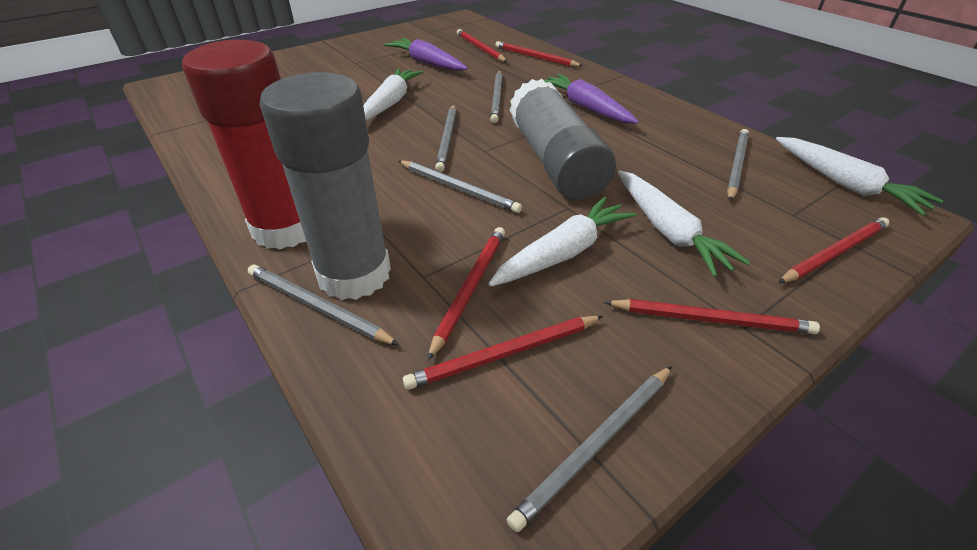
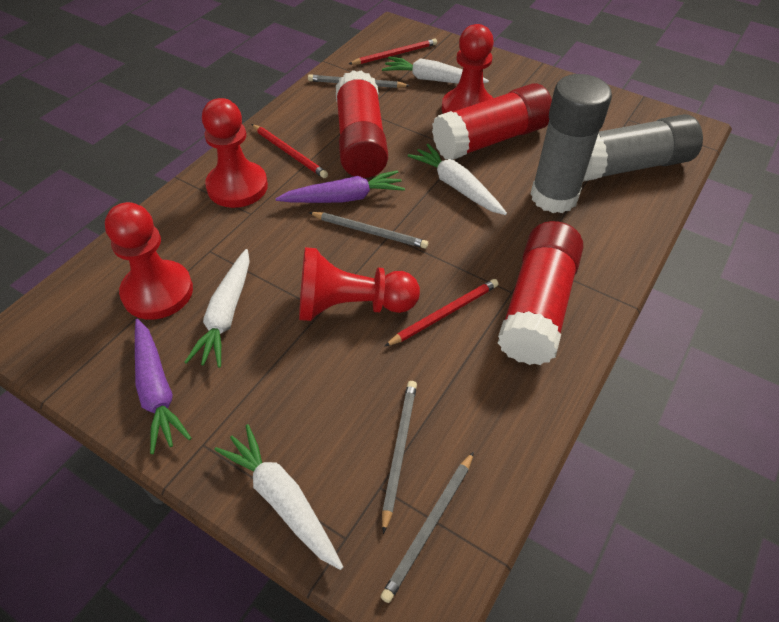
grey pencil: 6 -> 4
red glue stick: 1 -> 3
red pawn: 0 -> 4
red pencil: 6 -> 3

